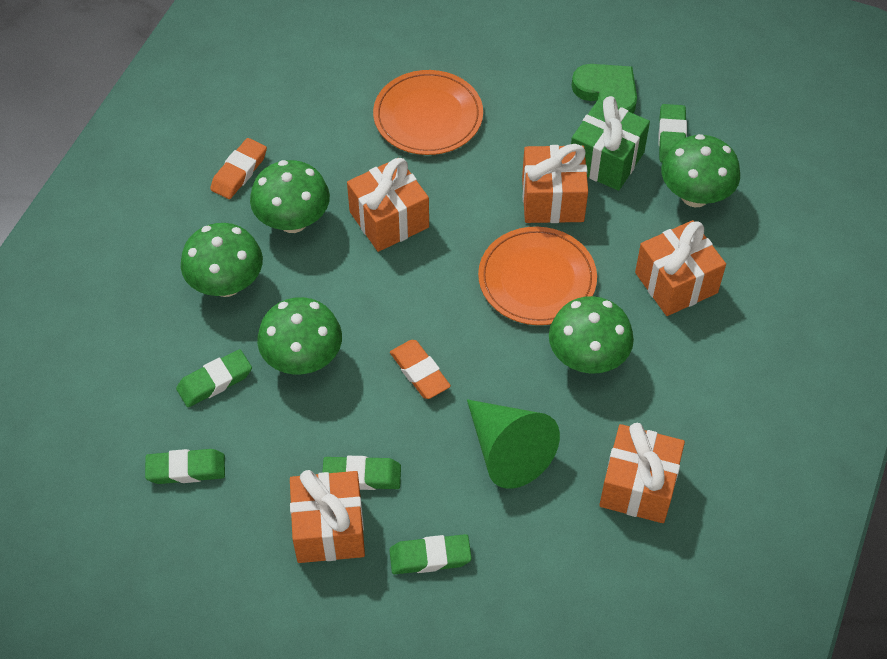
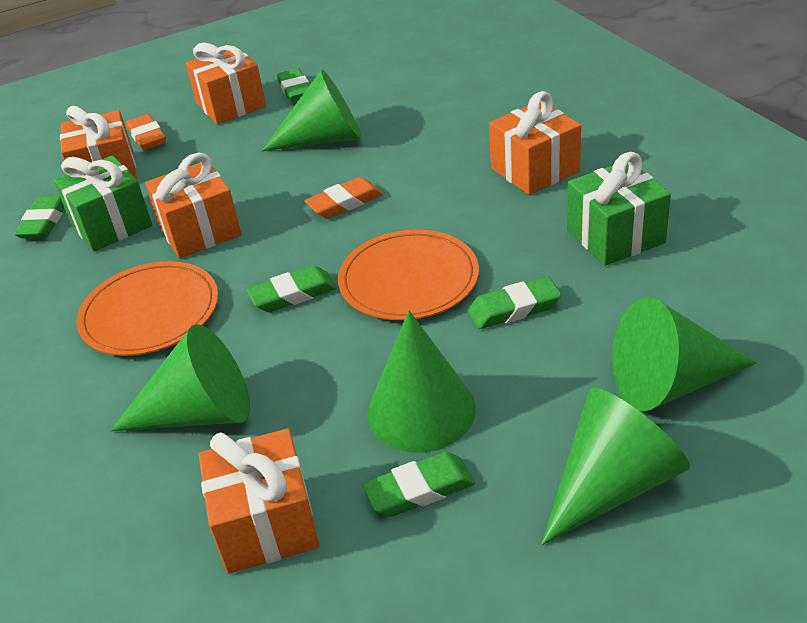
green cone: 1 -> 5
green gift: 1 -> 2
green heart: 1 -> 0
green mushroom: 5 -> 0

